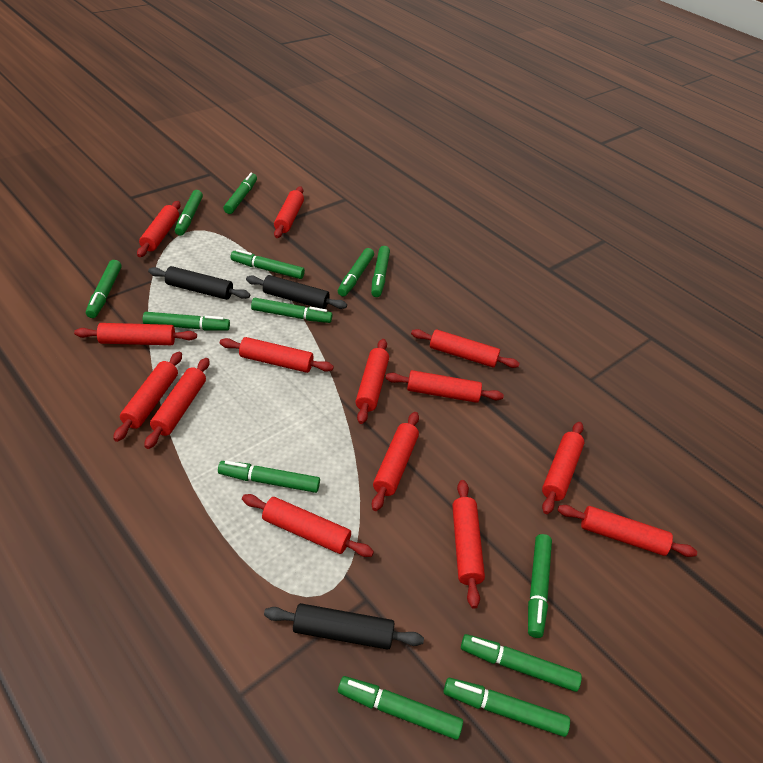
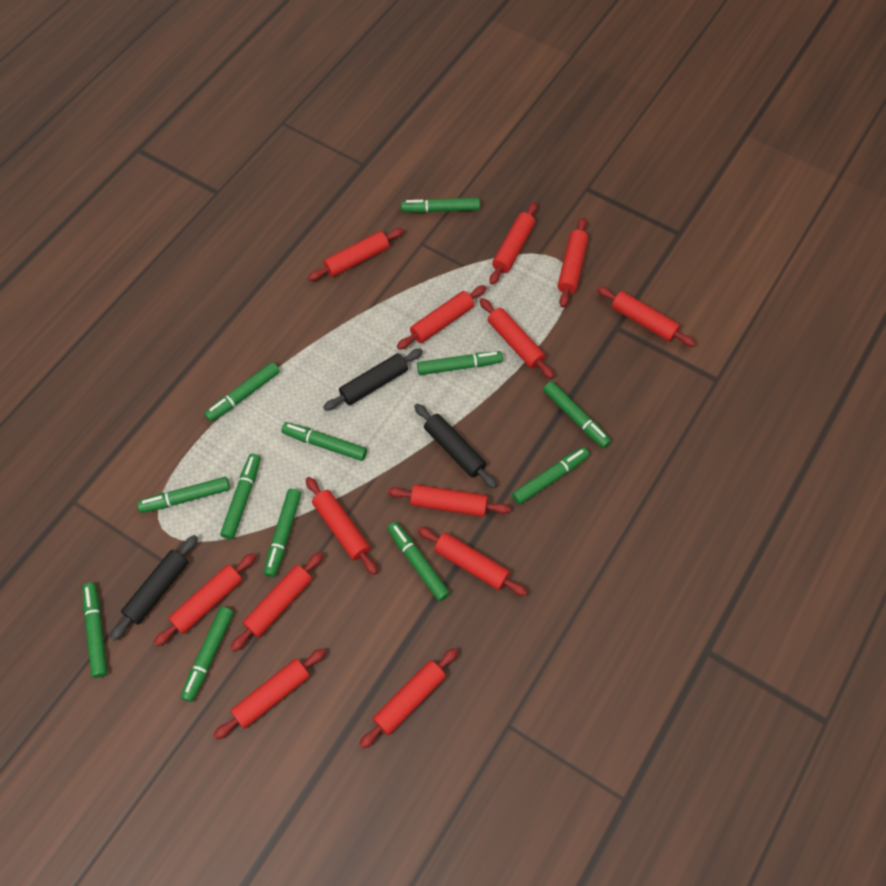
green marker: 13 -> 12
red rolling pin: 14 -> 13

